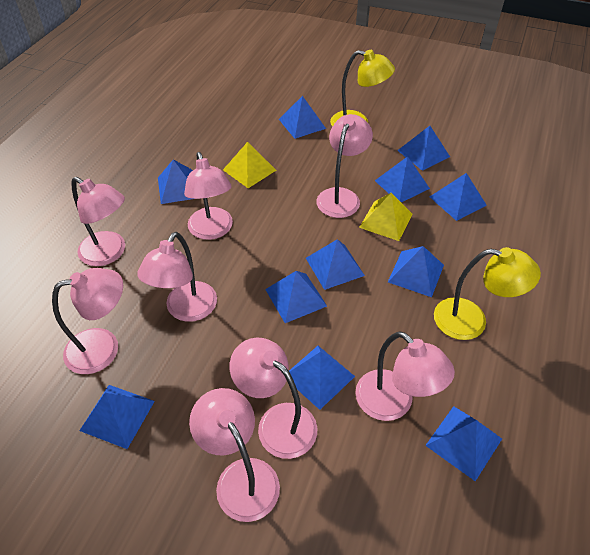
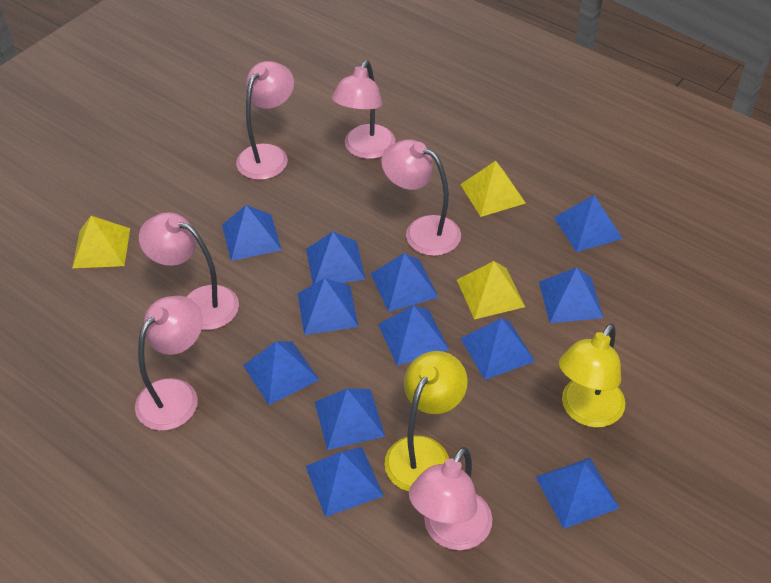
blue pyramid: 11 -> 12
pink lamp: 8 -> 6
yellow pyramid: 2 -> 3

